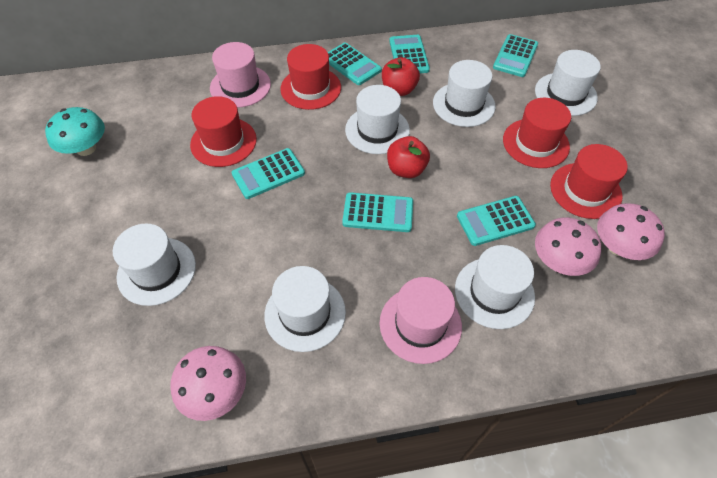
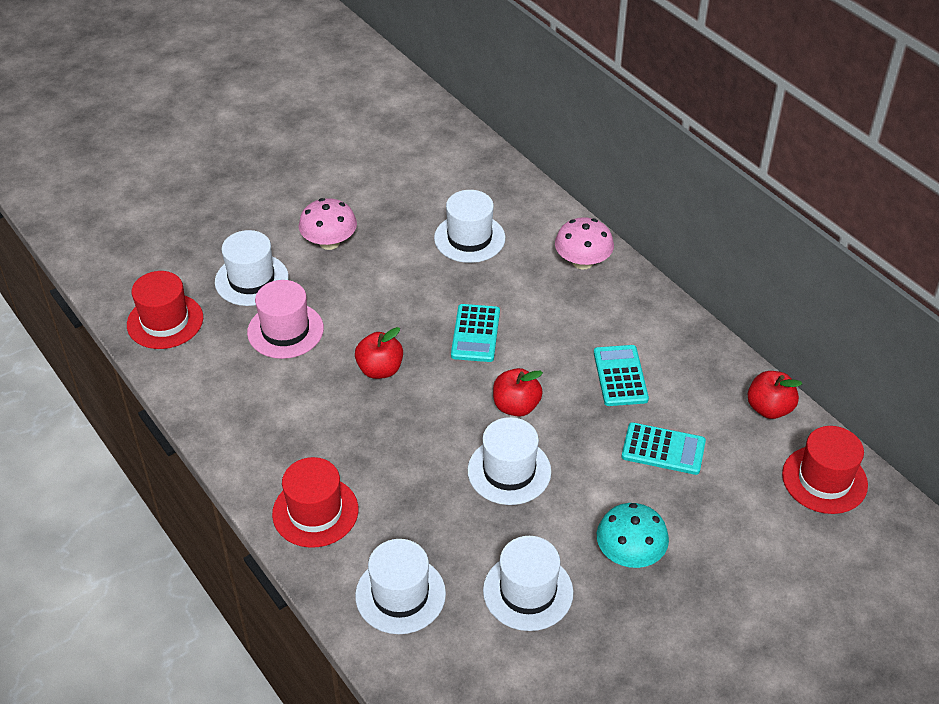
pink hat: 2 -> 1
pink mushroom: 3 -> 2
red apple: 2 -> 3
red hat: 4 -> 3
turquoise calculator: 6 -> 3
white hat: 6 -> 5

